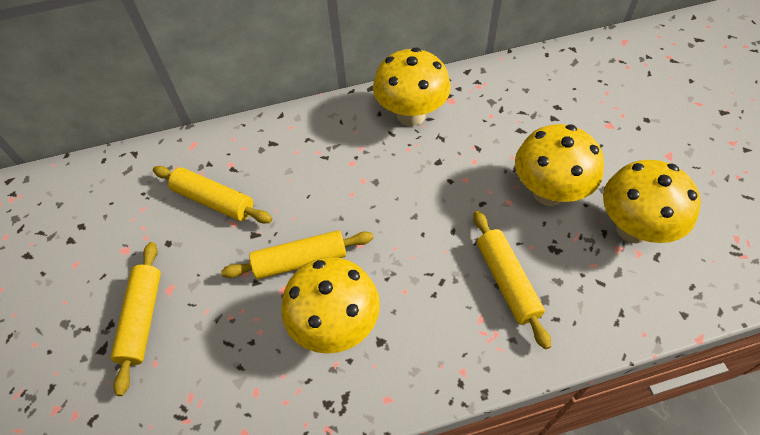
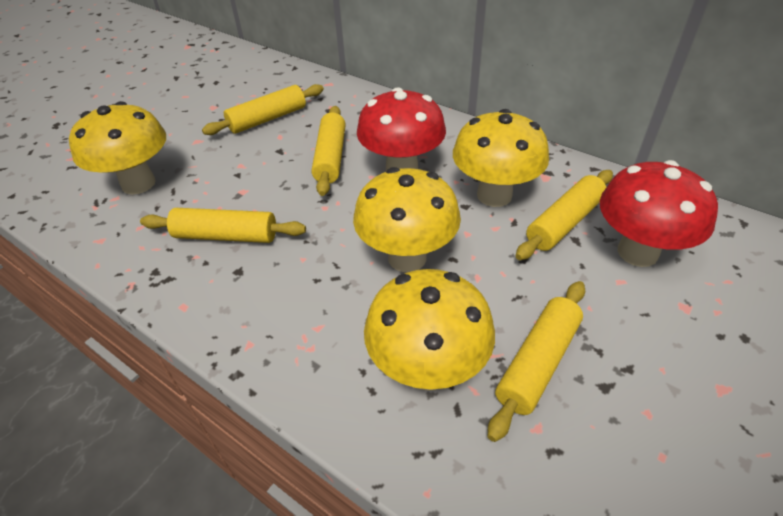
red mushroom: 0 -> 2
yellow rolling pin: 4 -> 5

